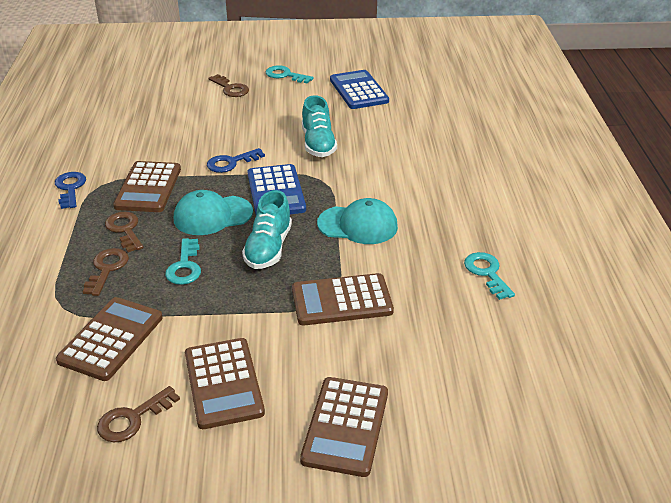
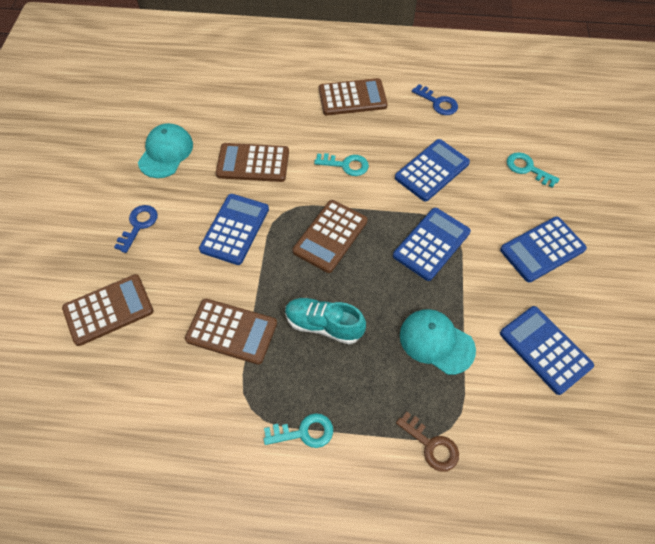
blue calculator: 2 -> 5
brown key: 4 -> 1
turquoise shoe: 2 -> 1

